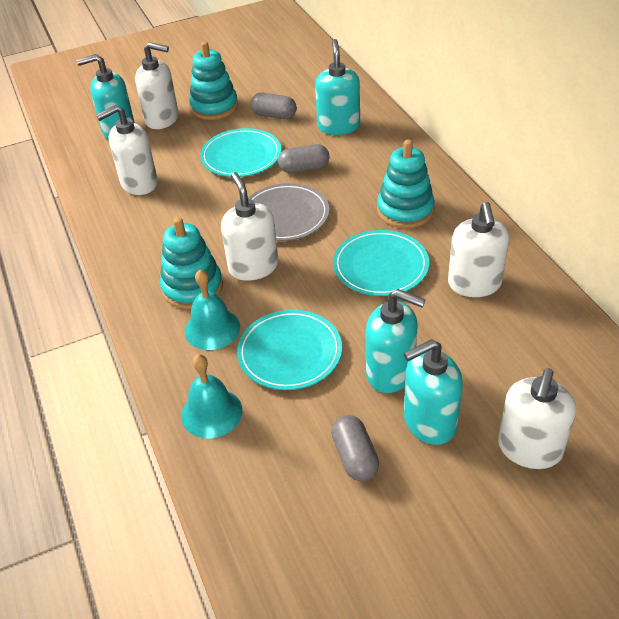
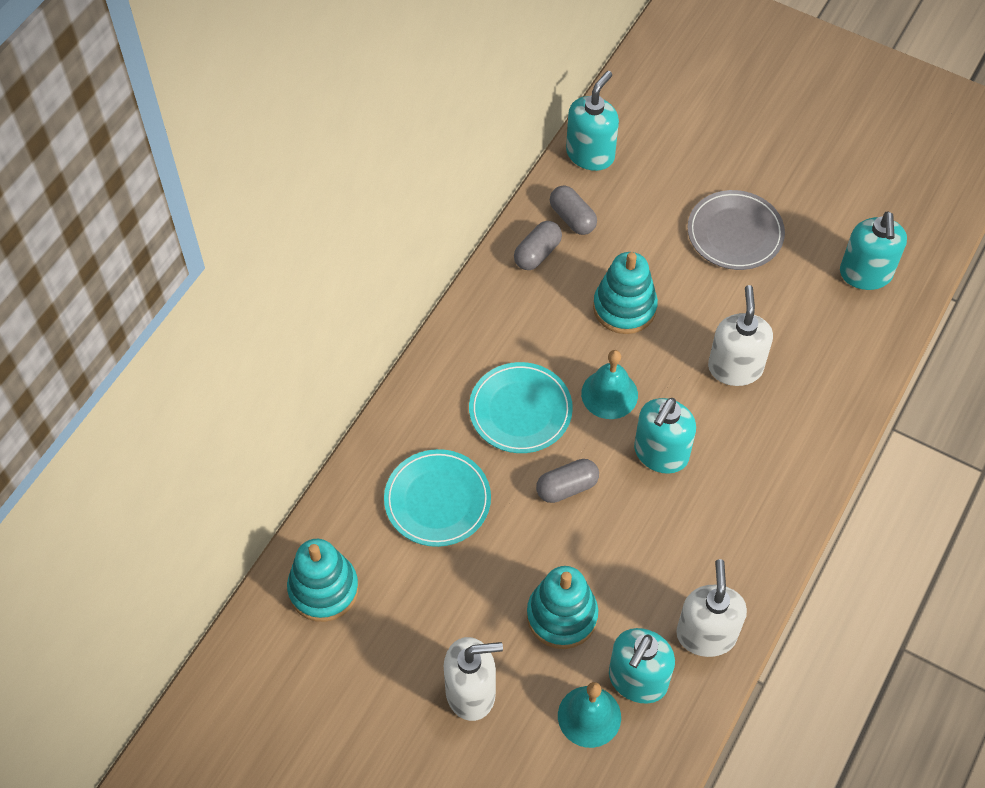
turquoise plate: 3 -> 2
white soap dispenser: 5 -> 3

